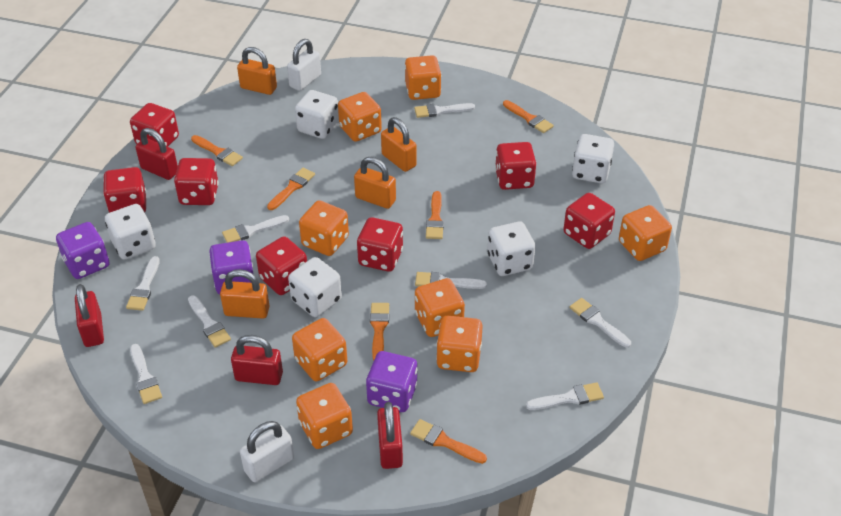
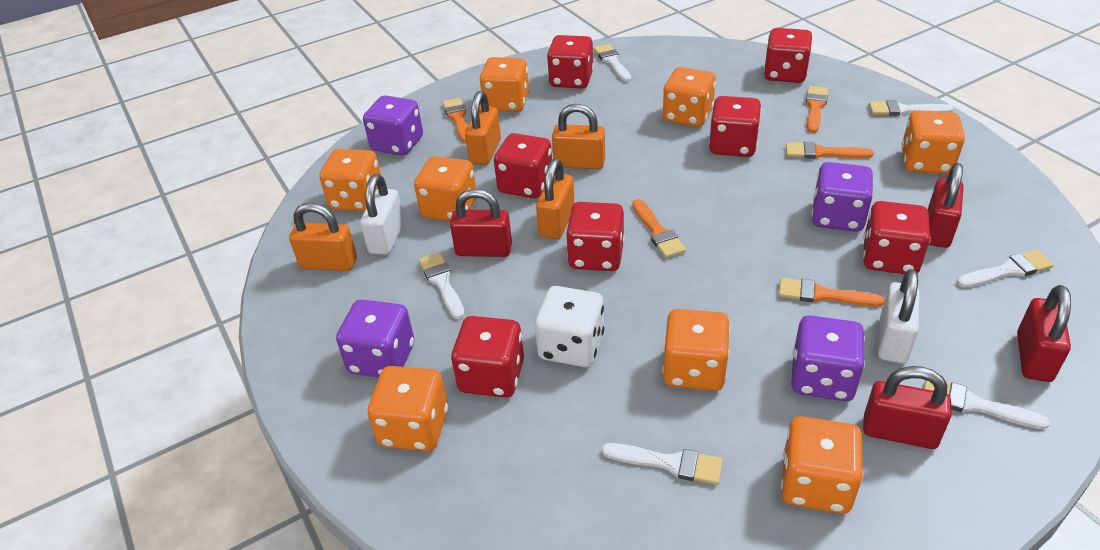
orange brush: 6 -> 5
purple dice: 3 -> 4
white brush: 8 -> 6
white dice: 5 -> 1

